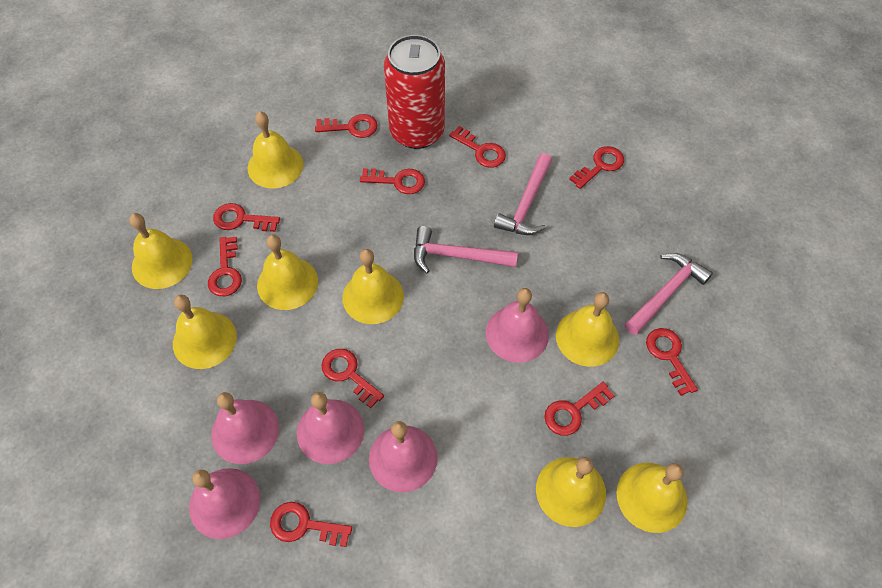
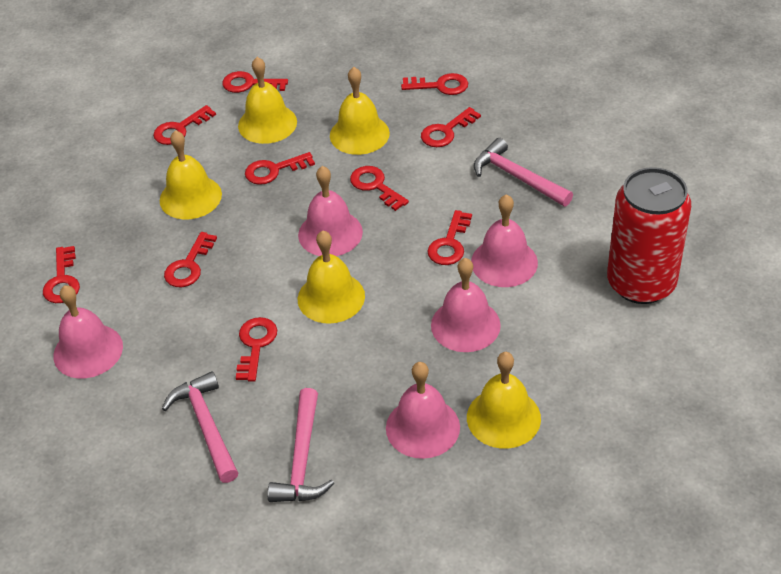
yellow bell: 8 -> 5

